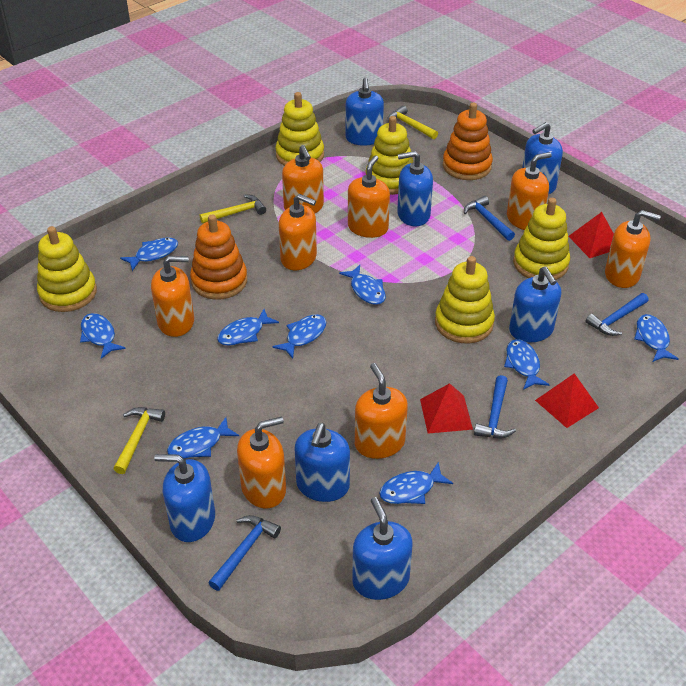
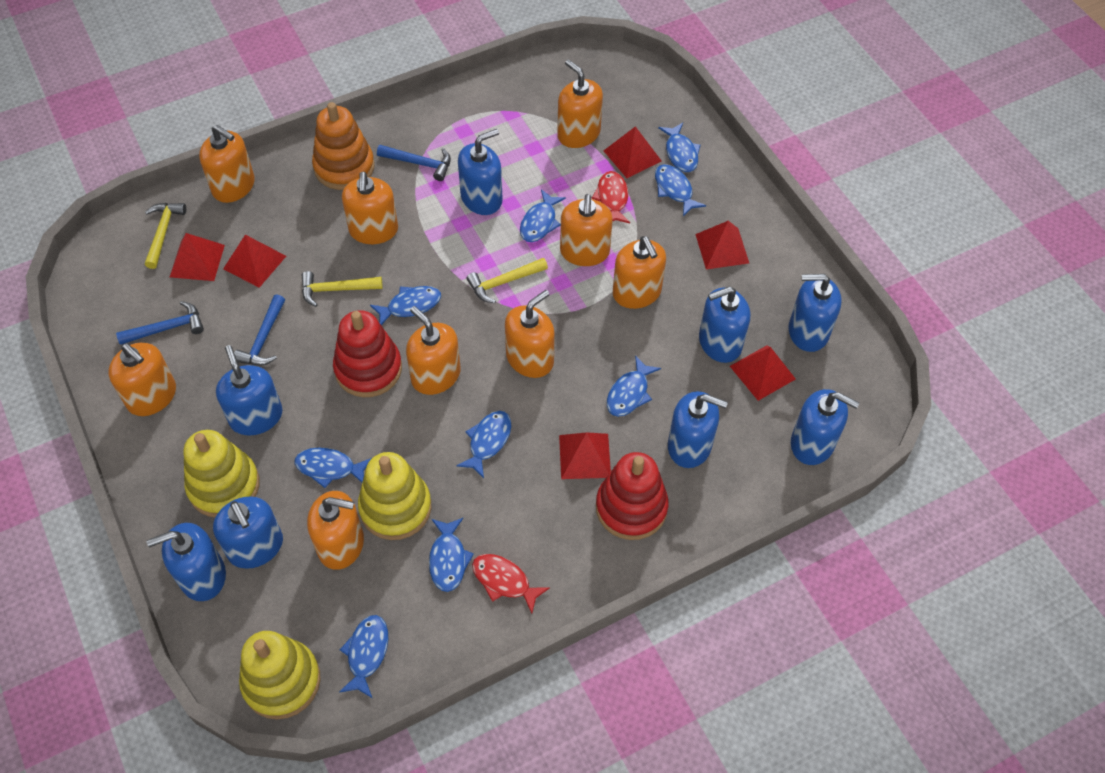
blue hammer: 4 -> 3
blue soap dispenser: 7 -> 8
orange soap dispenser: 8 -> 9
orange stacking toy: 2 -> 1
red fish: 0 -> 2
red pyramid: 3 -> 6
red stacking toy: 0 -> 2
yellow stacking toy: 5 -> 3

